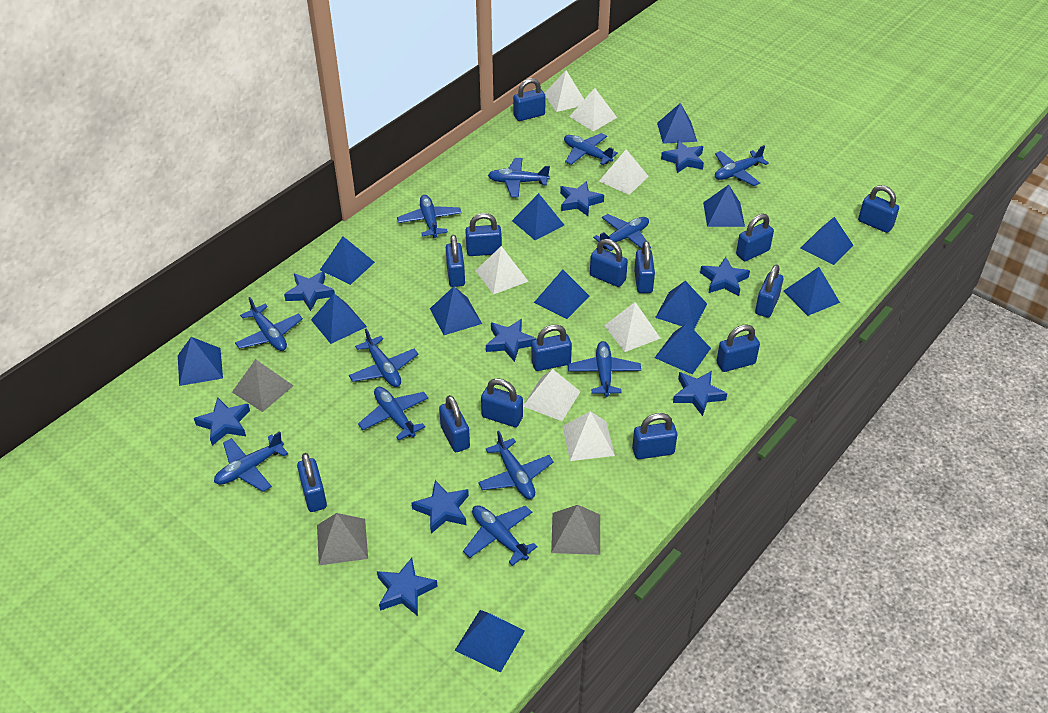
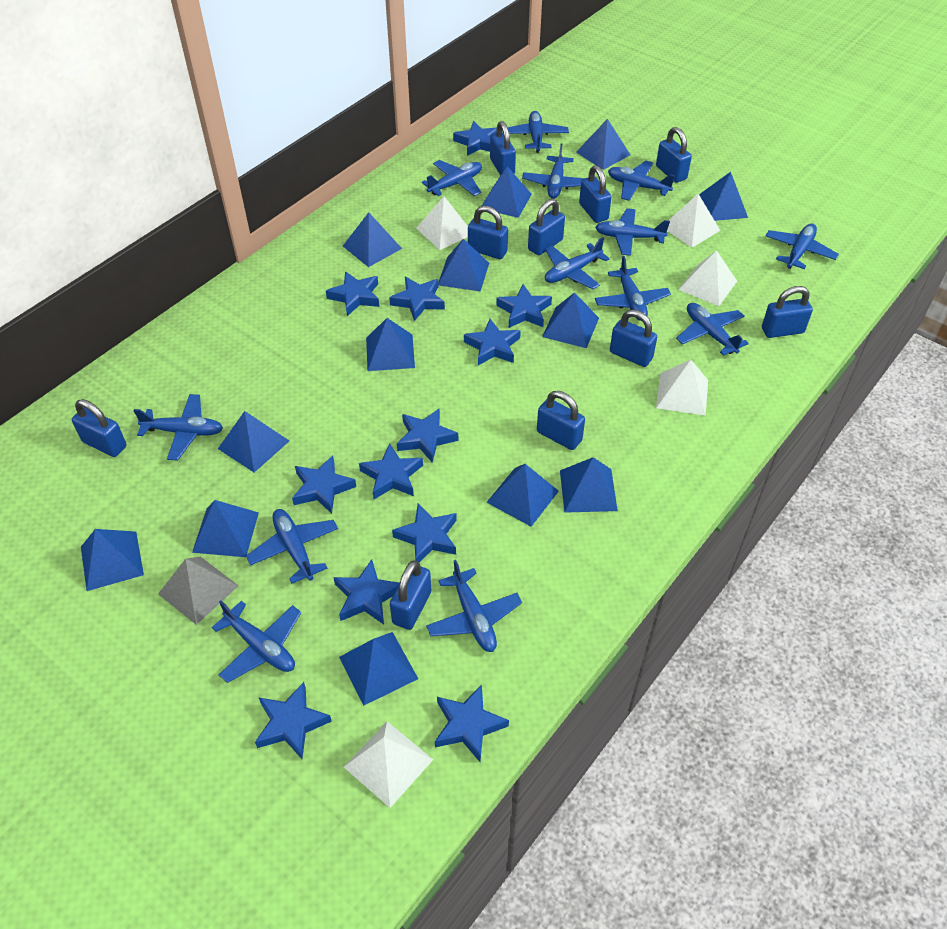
blue padlock: 14 -> 10
blue plane: 12 -> 13
blue star: 9 -> 12
grey pyramid: 3 -> 1
white pyramid: 7 -> 5

